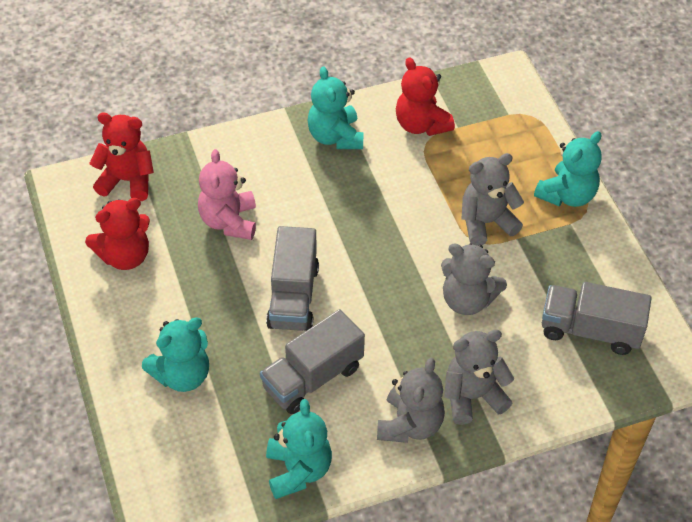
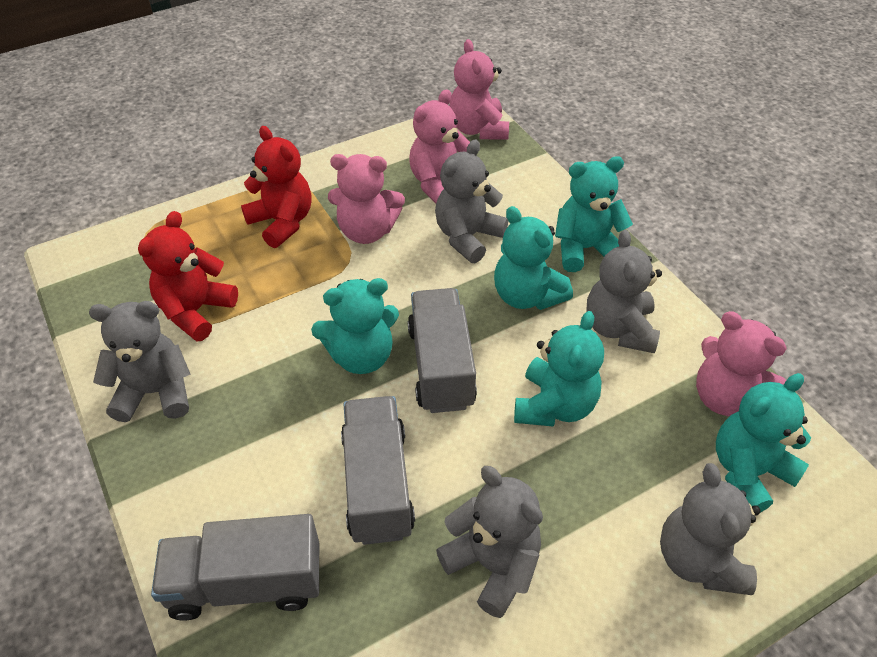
grey teddy bear: 4 -> 5
pink teddy bear: 1 -> 4
red teddy bear: 3 -> 2
turquoise teddy bear: 4 -> 5

